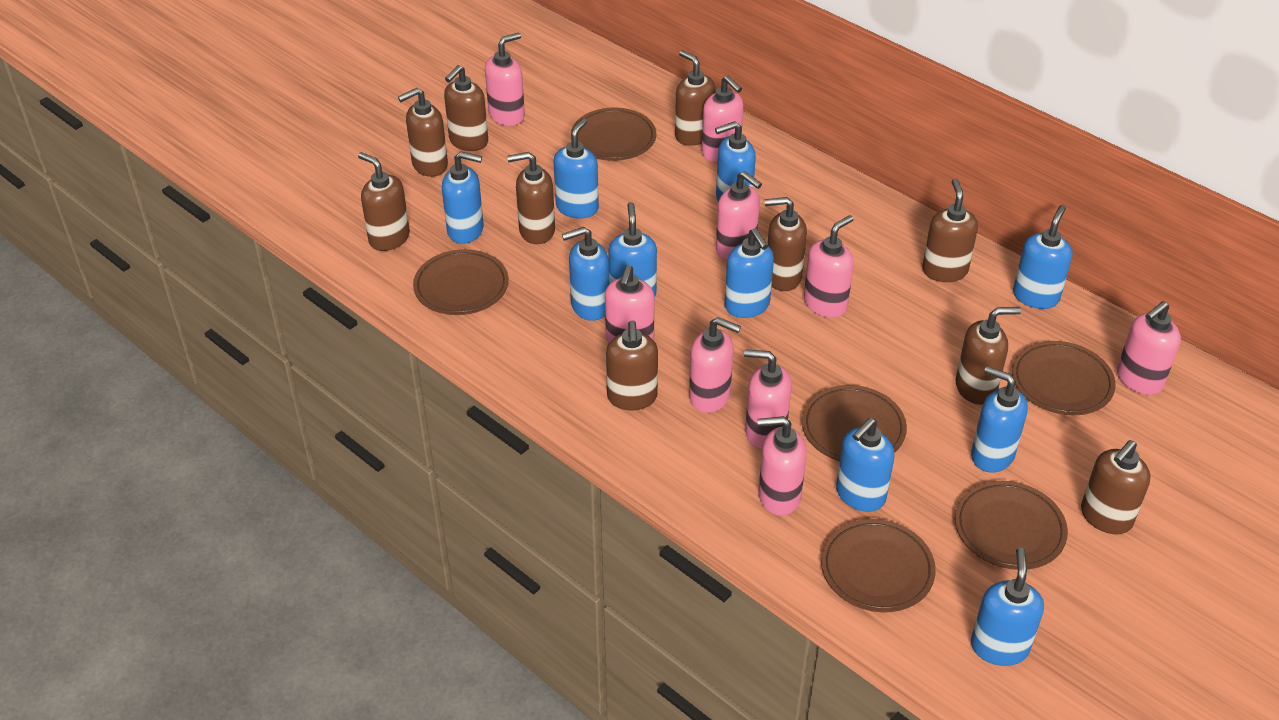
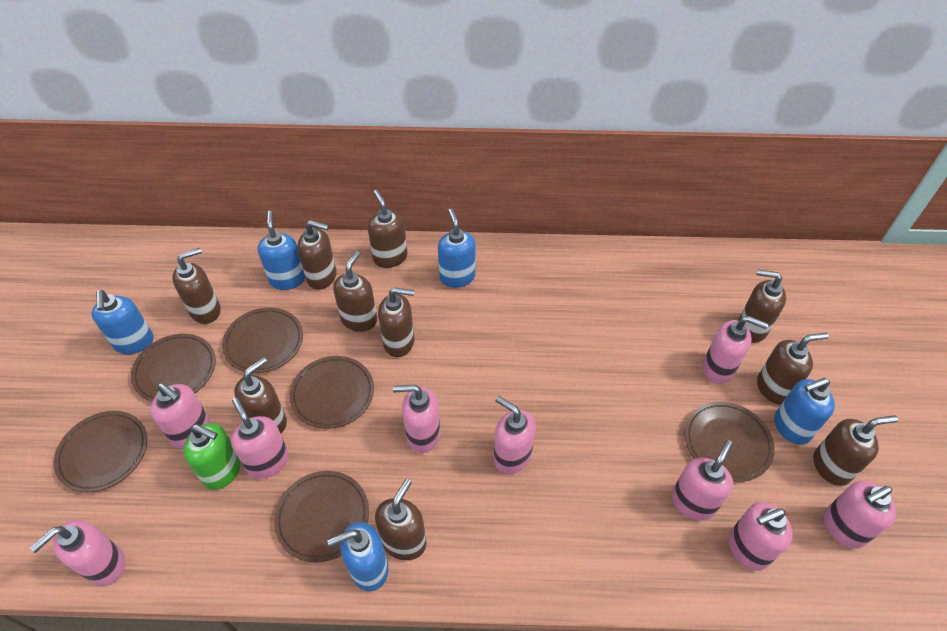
blue soap dispenser: 10 -> 5
green soap dispenser: 0 -> 1

